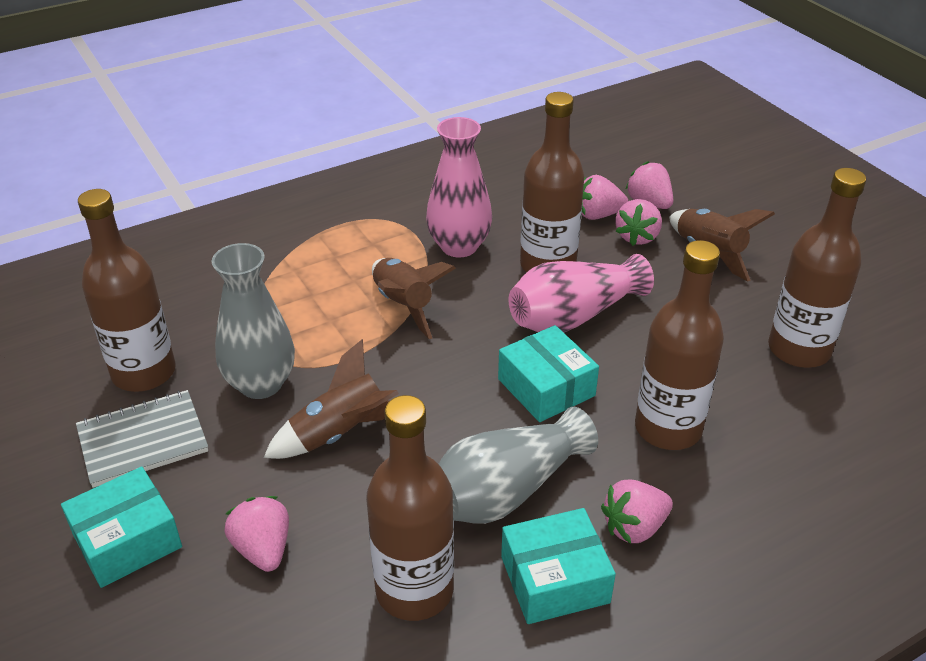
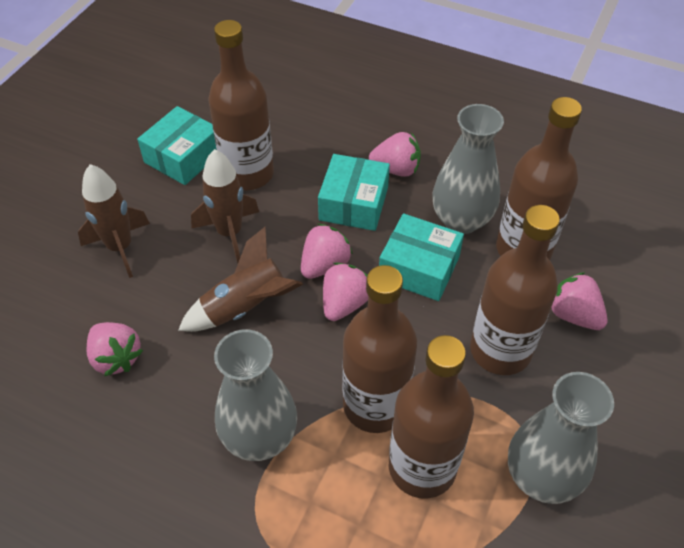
grey notebook: 1 -> 0
grey vase: 2 -> 3
pink vase: 2 -> 0

